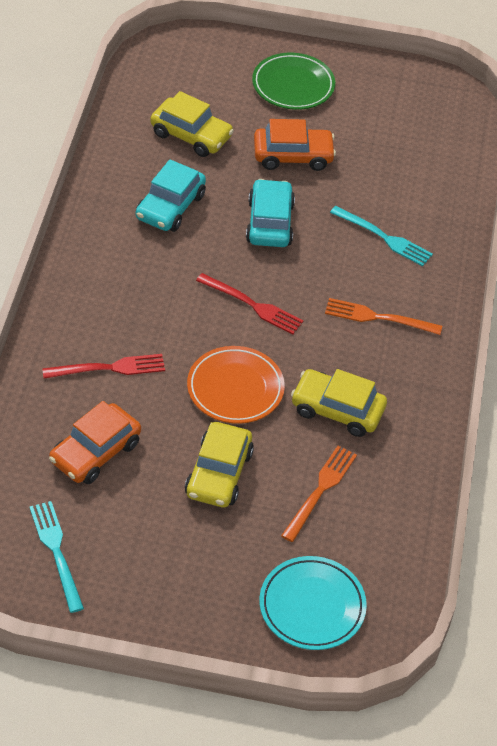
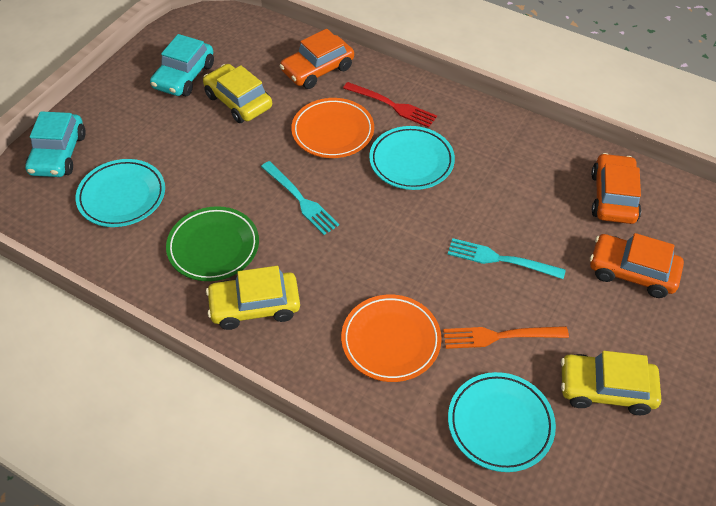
orange car: 2 -> 3
orange fork: 2 -> 1
orange plate: 1 -> 2
red fork: 2 -> 1
turquoise plate: 1 -> 3

